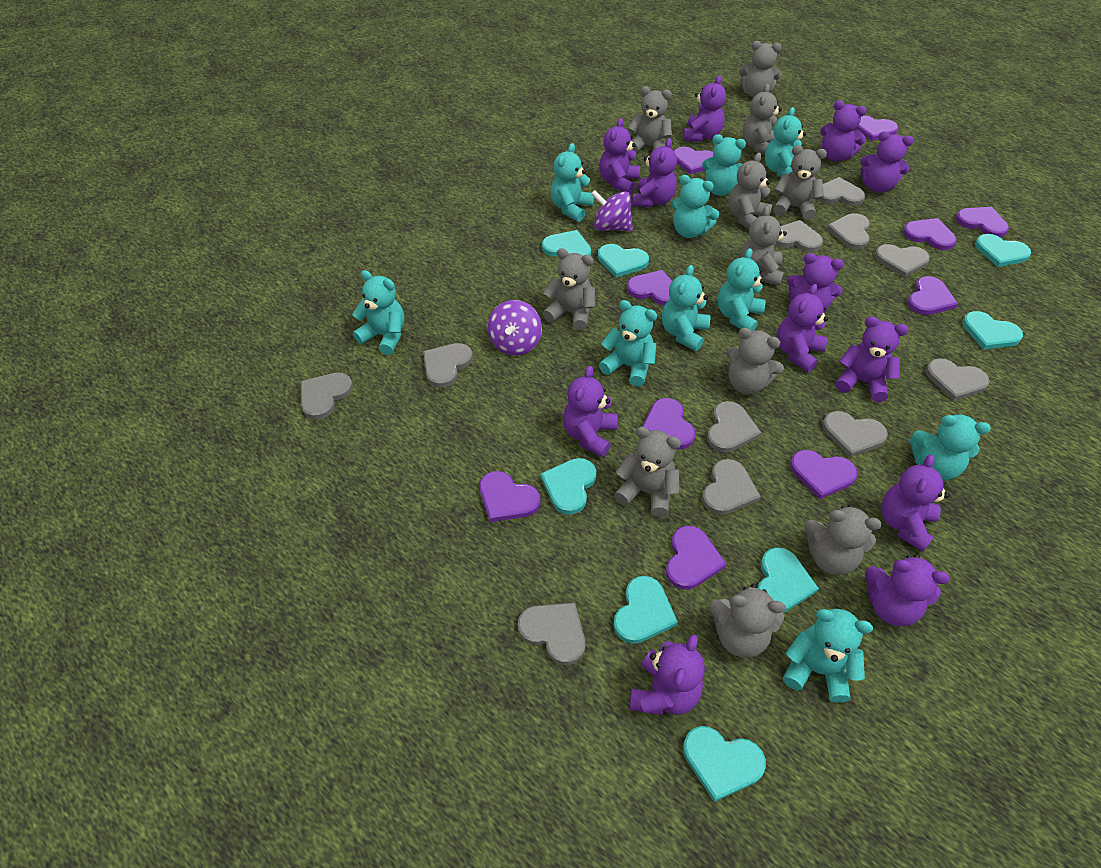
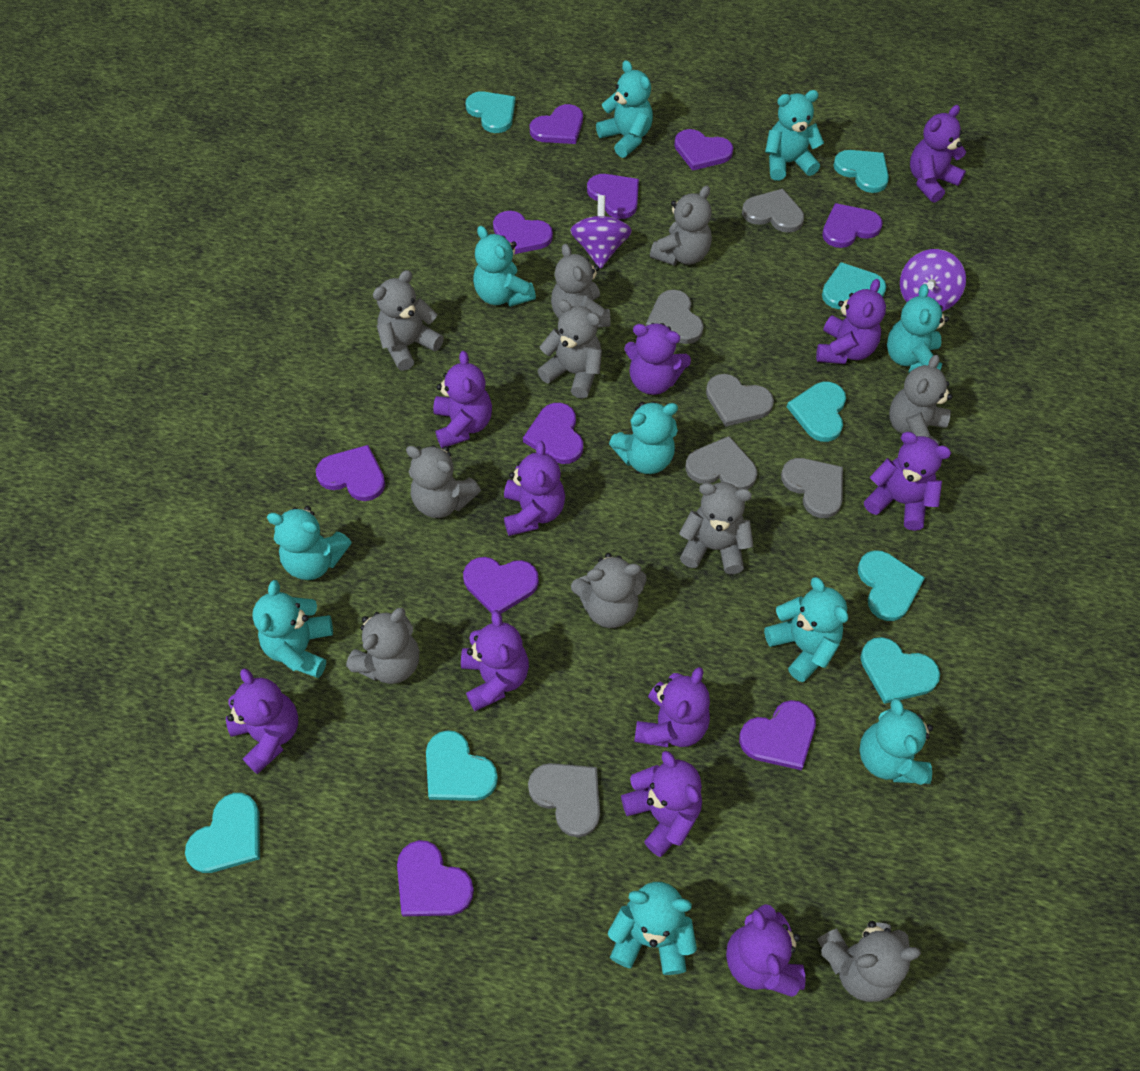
grey heart: 11 -> 6
grey teddy bear: 11 -> 10
purple teddy bear: 12 -> 11

